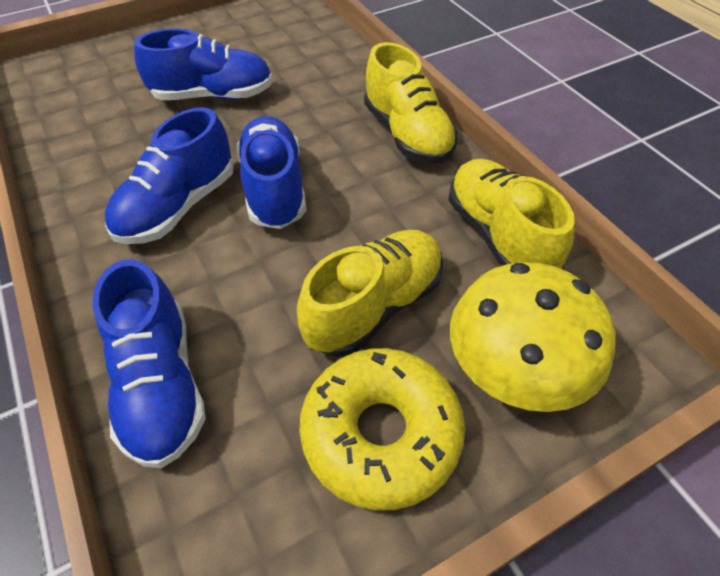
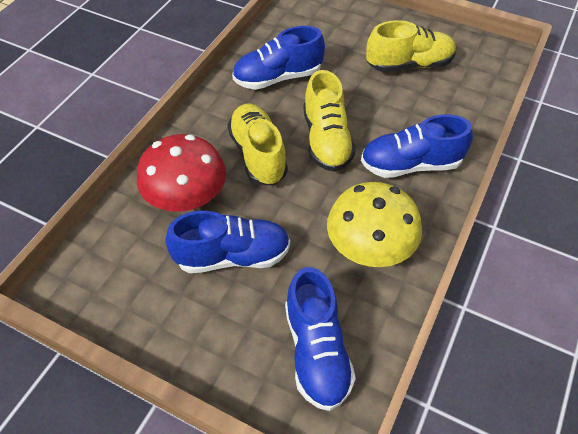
red mushroom: 0 -> 1
yellow donut: 1 -> 0

